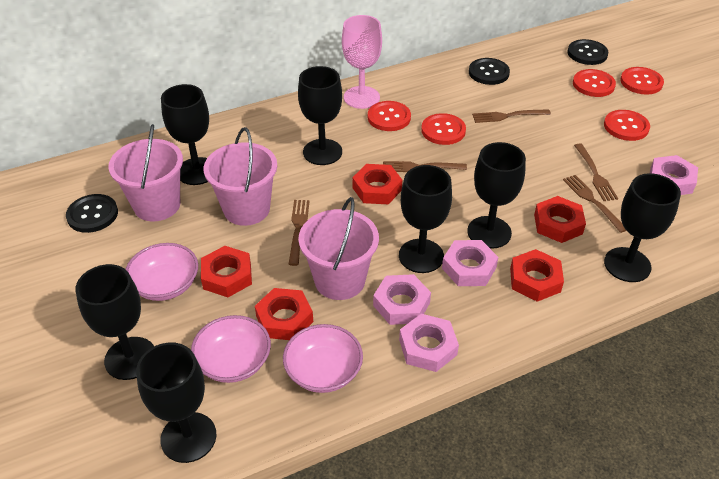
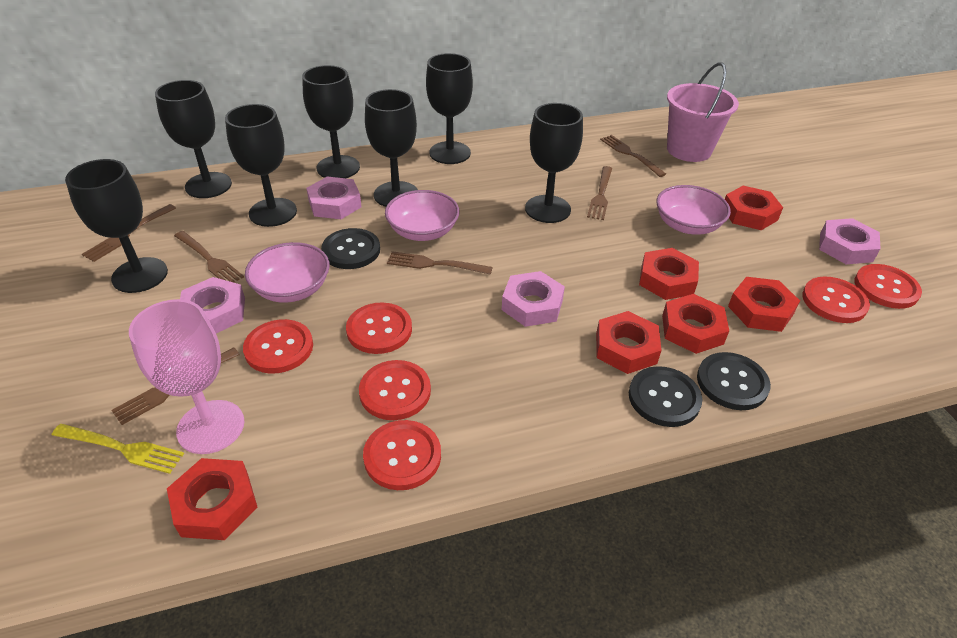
brown fork: 5 -> 6
pink bucket: 3 -> 1
red button: 5 -> 6
red nut: 5 -> 6
yellow fork: 0 -> 1

